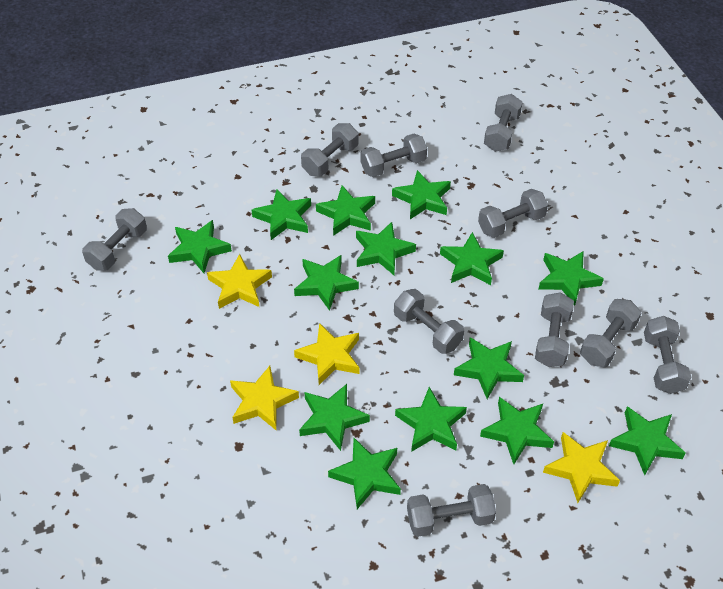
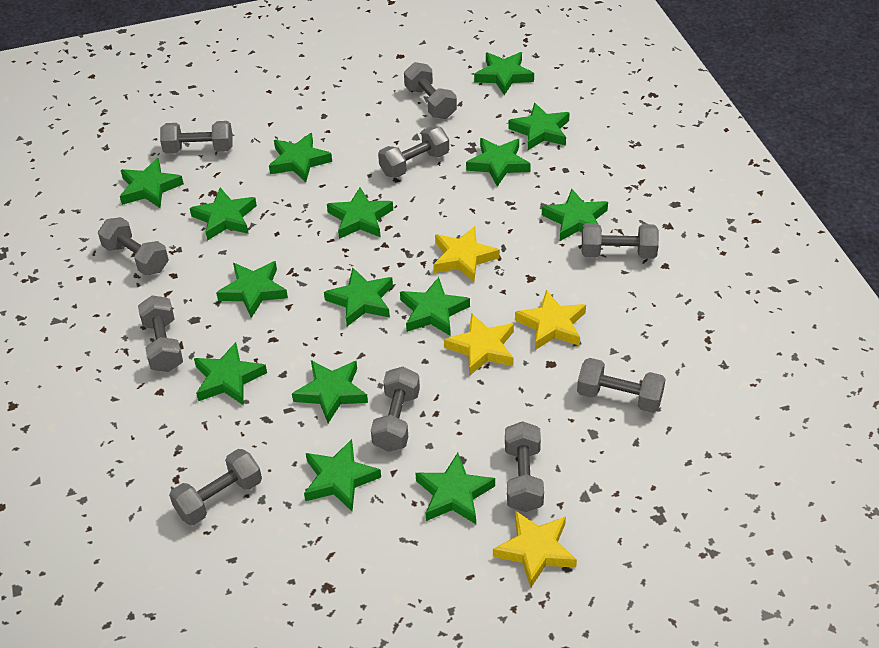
green star: 14 -> 15

